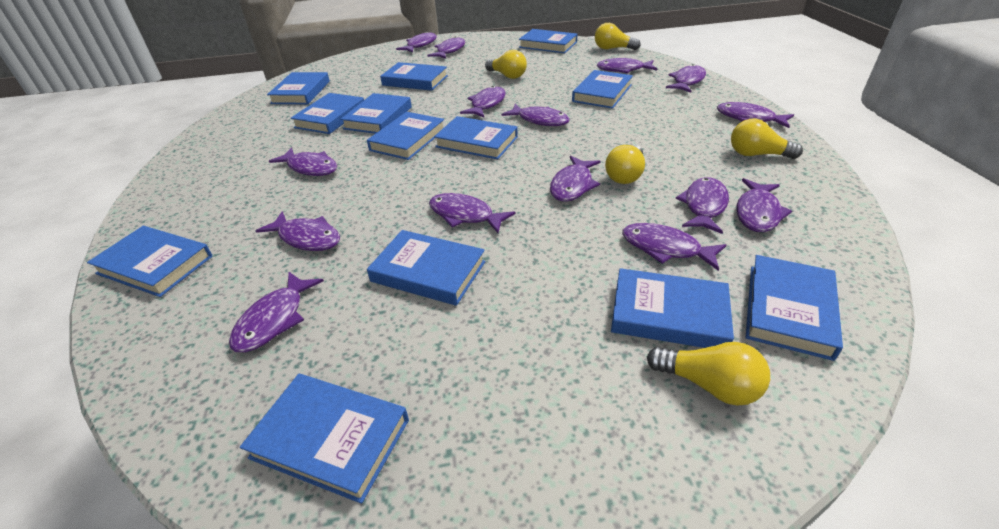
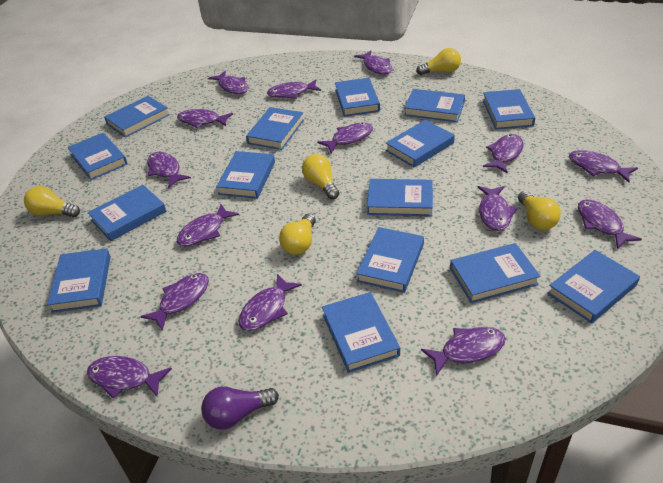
blue book: 13 -> 15
purple light bulb: 0 -> 1

